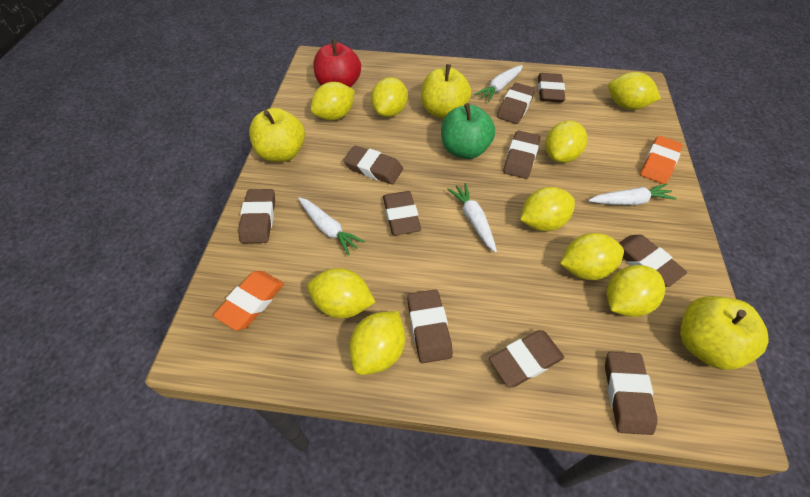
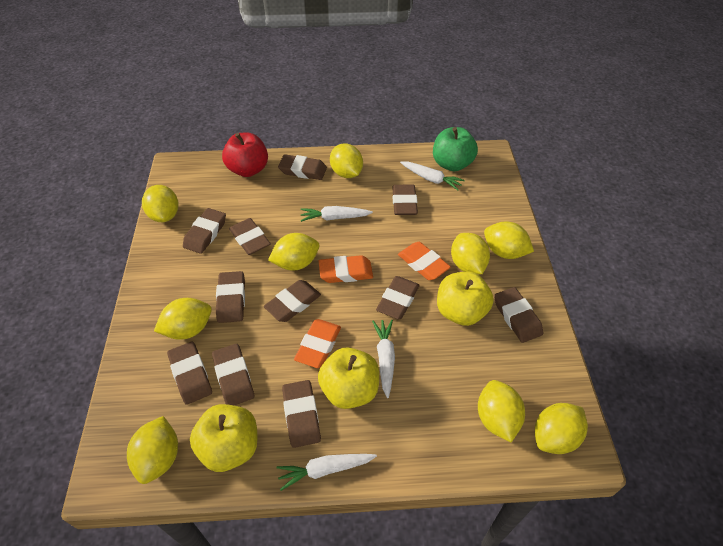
brown eraser: 10 -> 11
orange eraser: 2 -> 3

